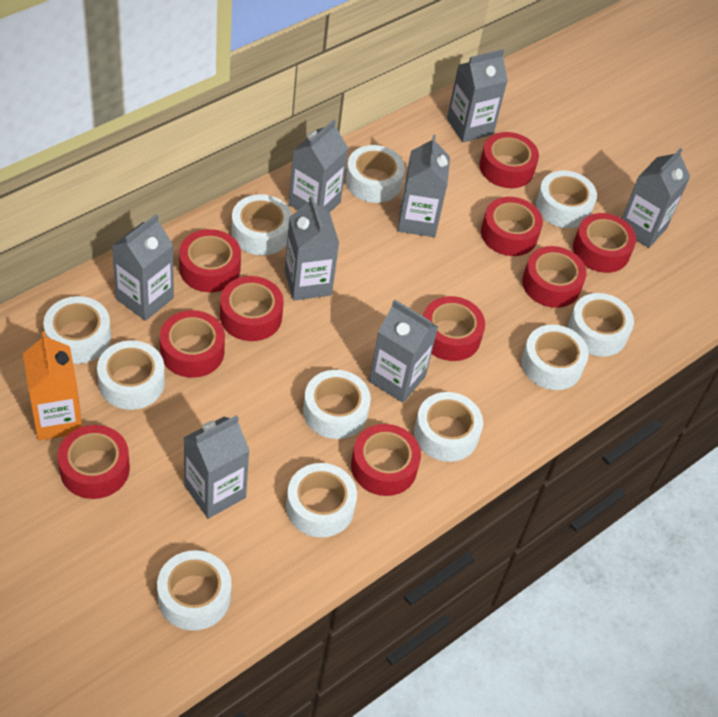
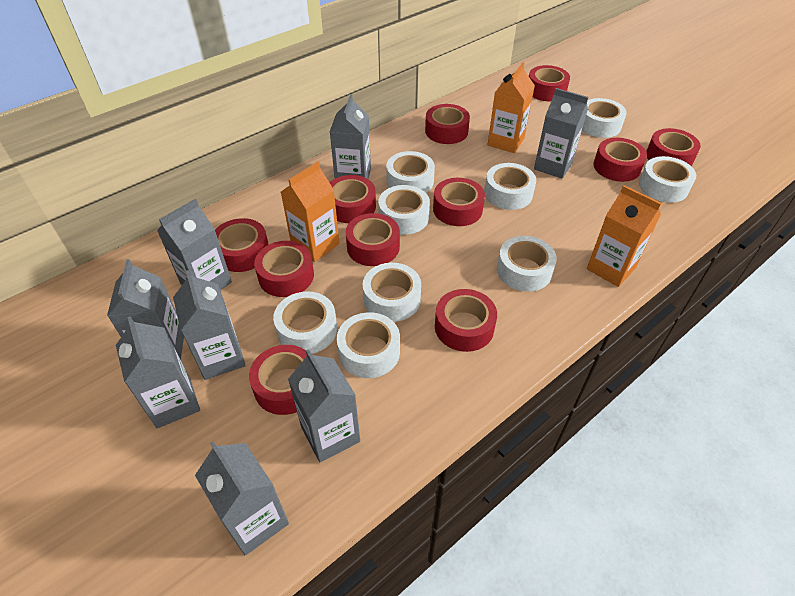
orange carton: 1 -> 3
red tape: 10 -> 11
white tape: 11 -> 9

